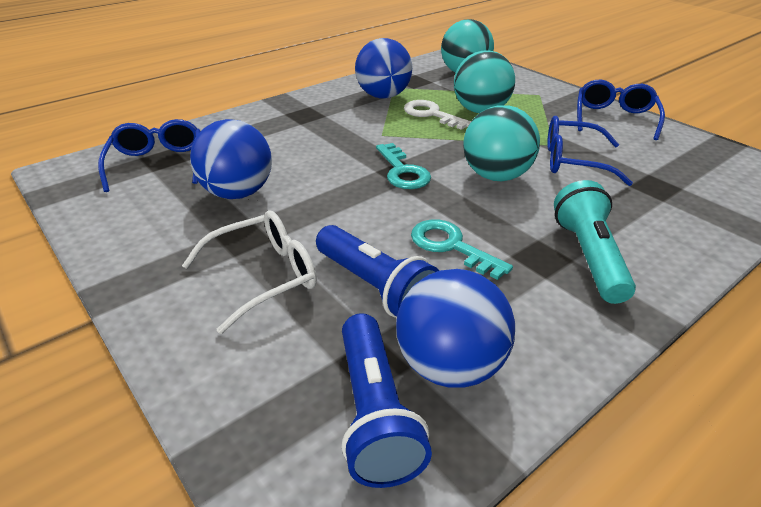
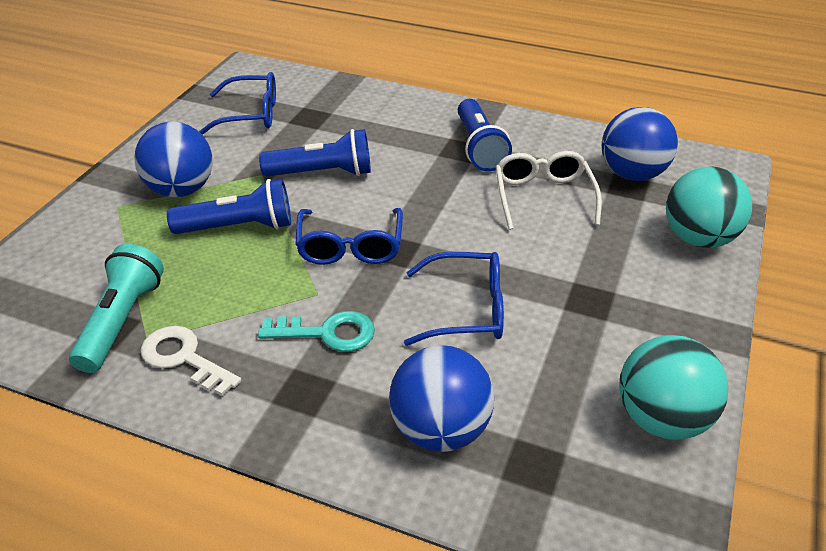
blue flashlight: 2 -> 3
turquoise ball: 3 -> 2
turquoise key: 2 -> 1

